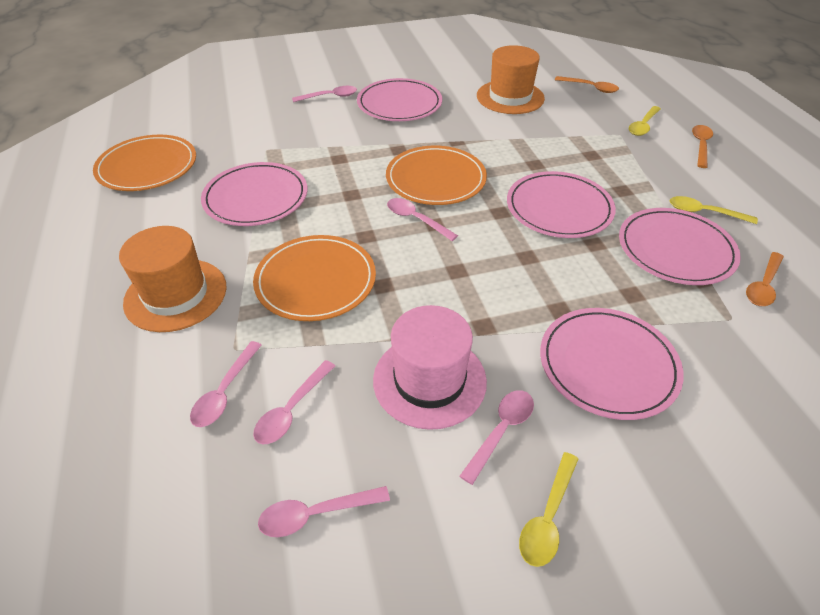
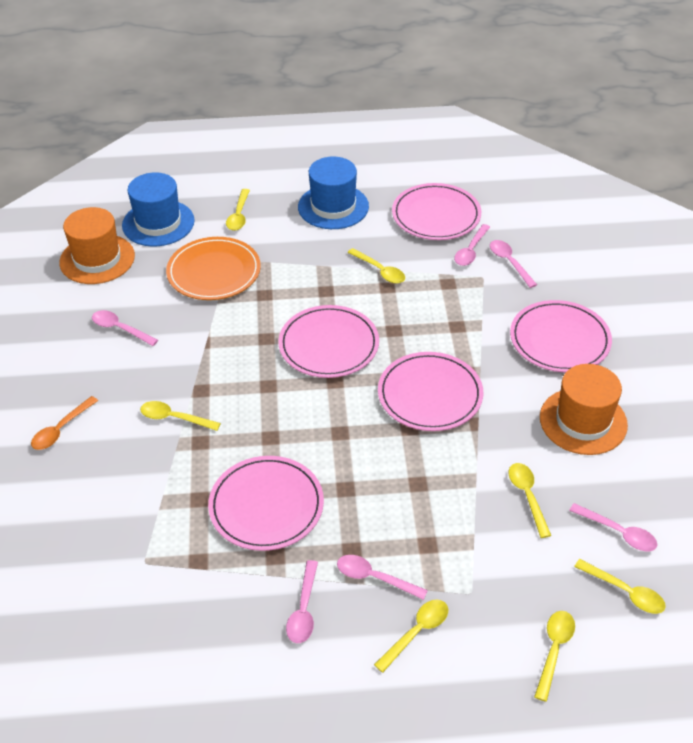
blue hat: 0 -> 2
orange plate: 3 -> 1
orange spoon: 3 -> 1
pink hat: 1 -> 0
yellow spoon: 3 -> 7

